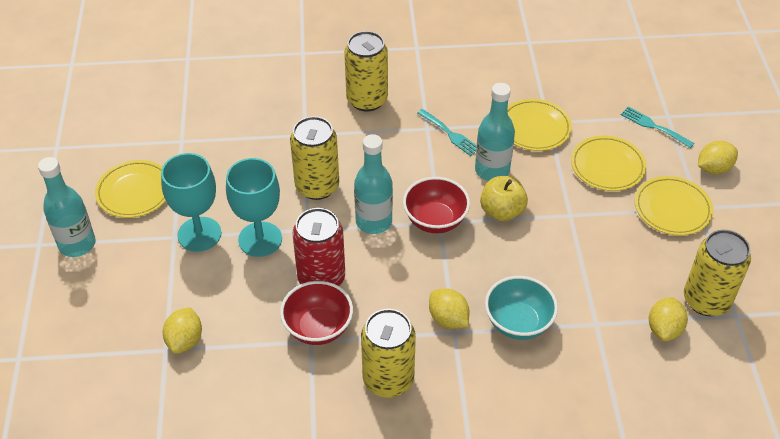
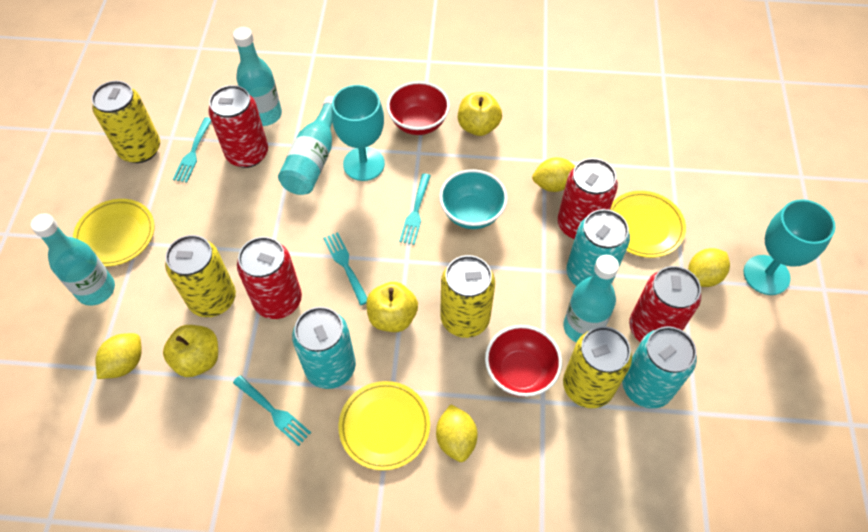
red can: 1 -> 4
turquoise bottle: 3 -> 4
turquoise can: 0 -> 3
turquoise fork: 2 -> 4
yellow apple: 1 -> 3
yellow plate: 4 -> 3

